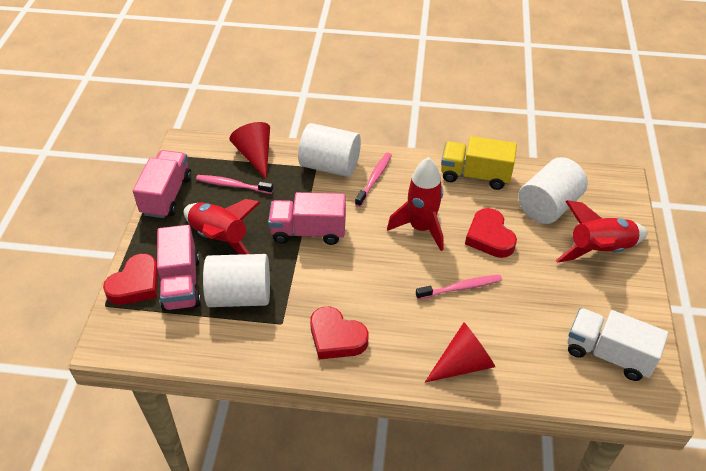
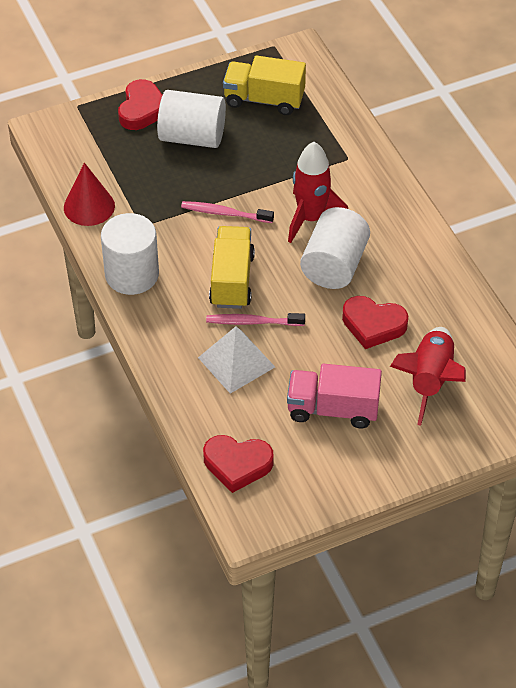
pink toothbrush: 3 -> 2
pink truck: 3 -> 1
red cone: 2 -> 1
red rocket: 3 -> 2
white pyramid: 0 -> 1
white truck: 1 -> 0
yellow truck: 1 -> 2

